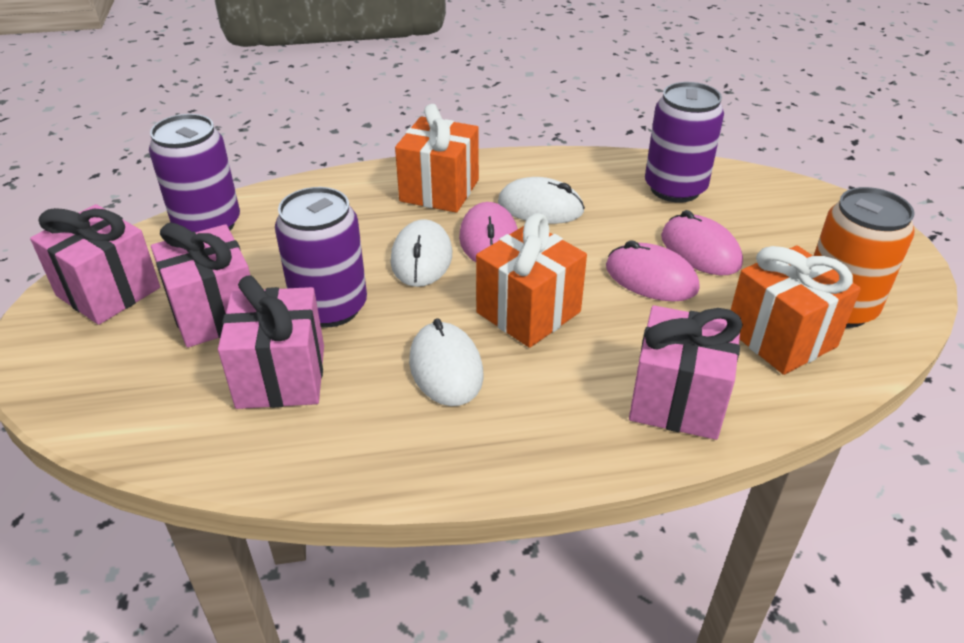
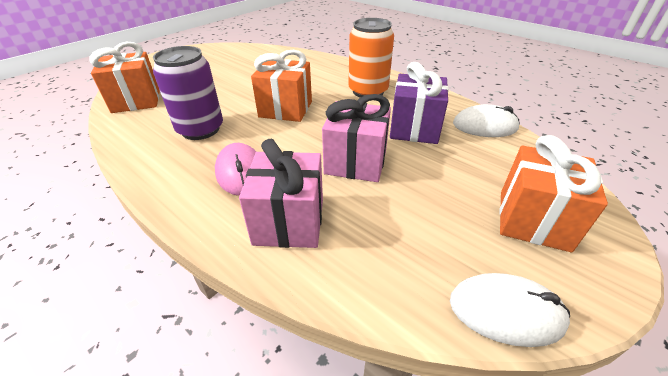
pink gift: 4 -> 2
pink mouse: 3 -> 1
purple can: 3 -> 1
purple gift: 0 -> 1
white mouse: 3 -> 2

